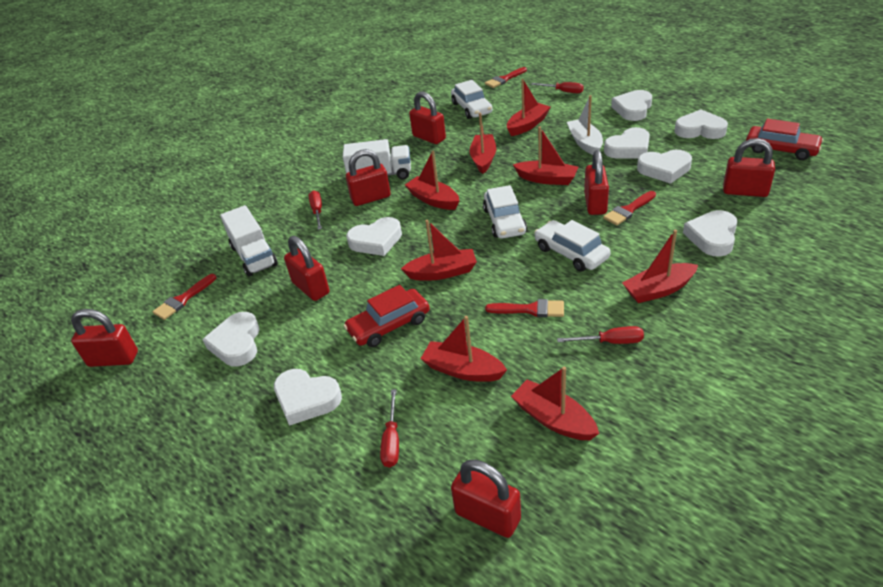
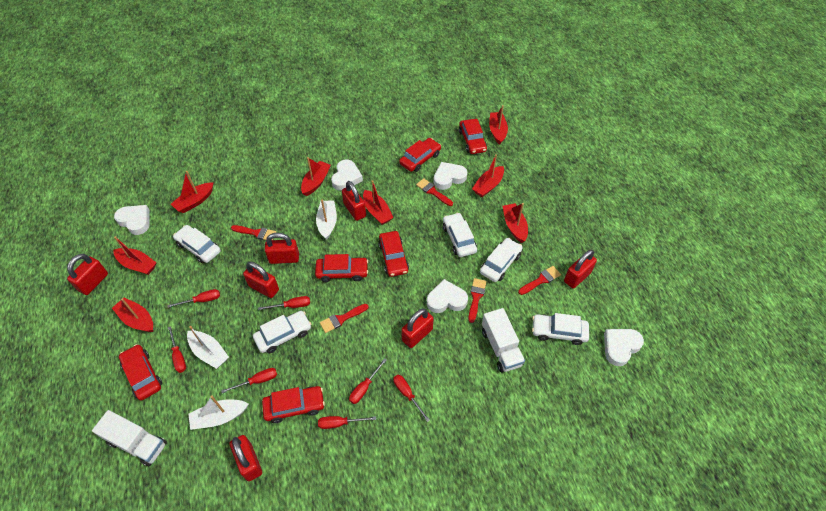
red brush: 4 -> 5
red car: 2 -> 6
red screwdriver: 4 -> 7
white boat: 1 -> 3
white car: 3 -> 5
white heart: 8 -> 5

